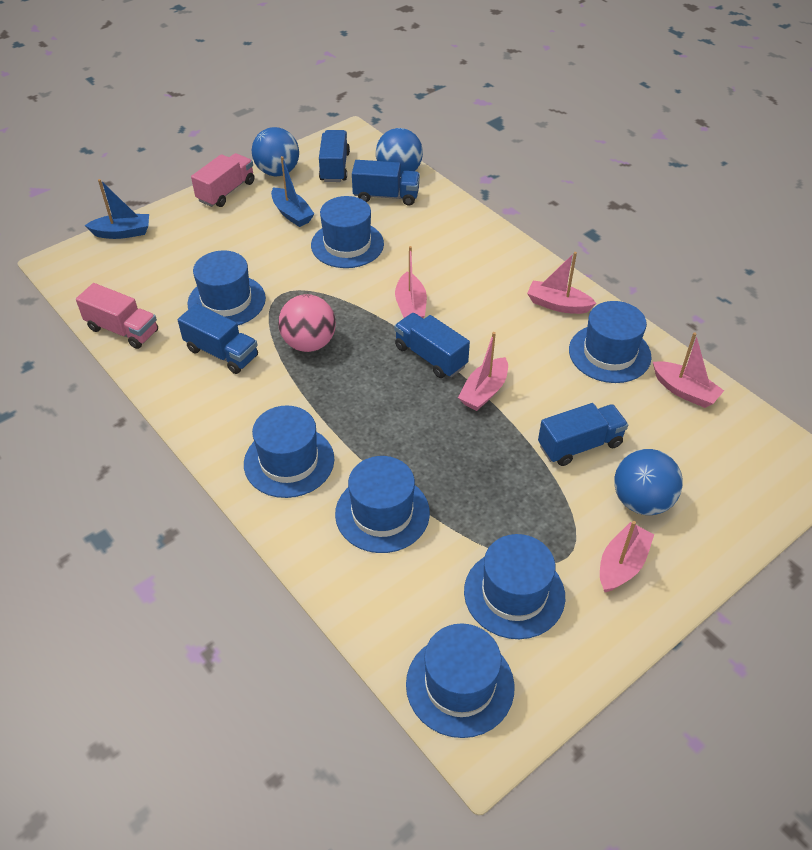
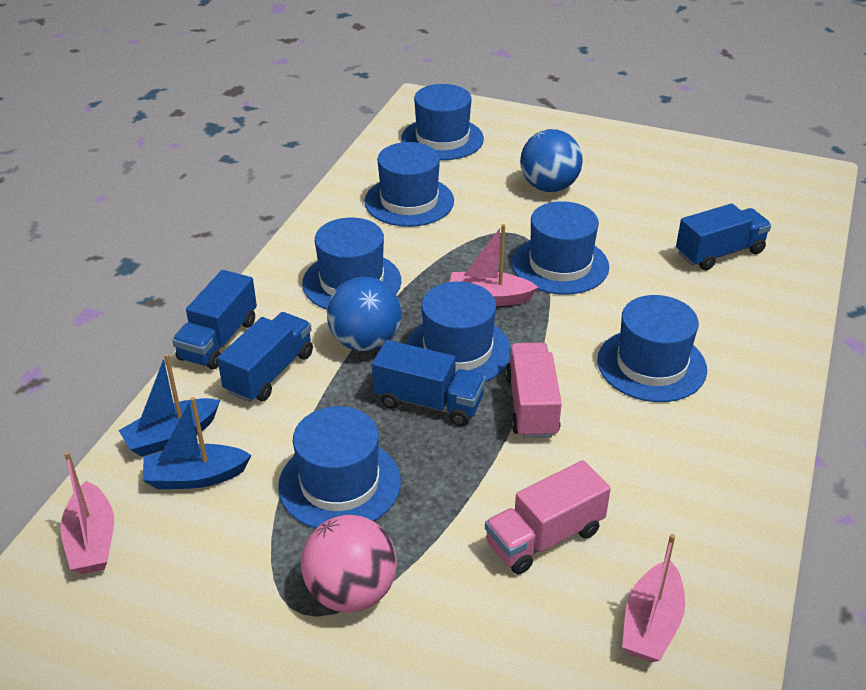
blue ball: 3 -> 2
blue truck: 5 -> 4
pink boat: 5 -> 3

